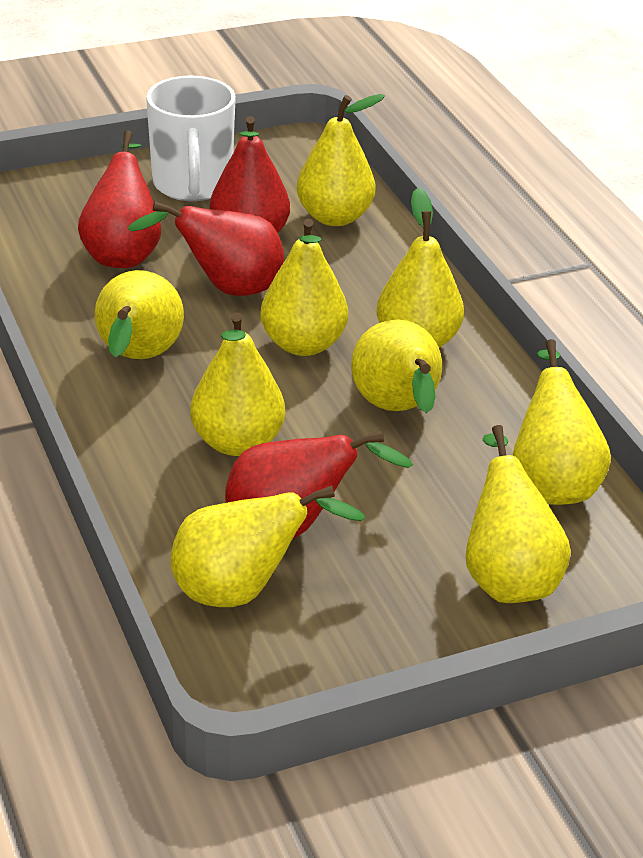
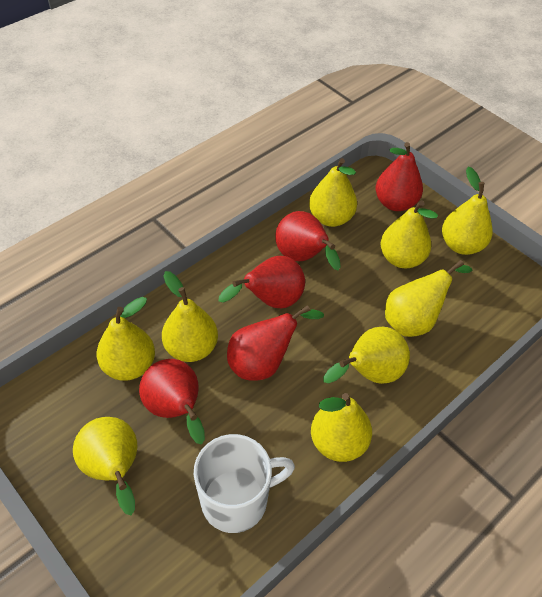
red pear: 4 -> 5

